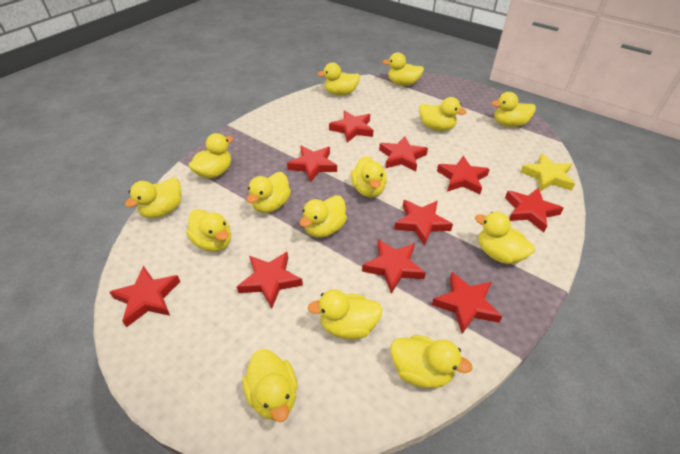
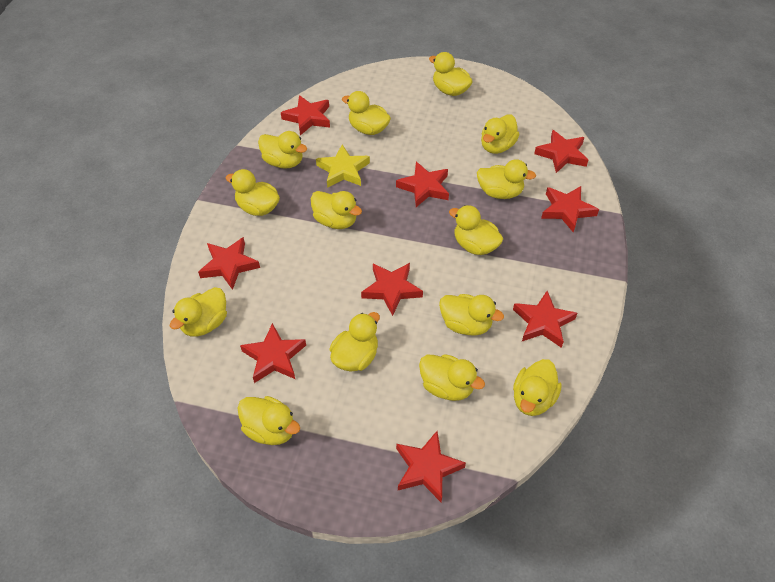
red star: 10 -> 9

